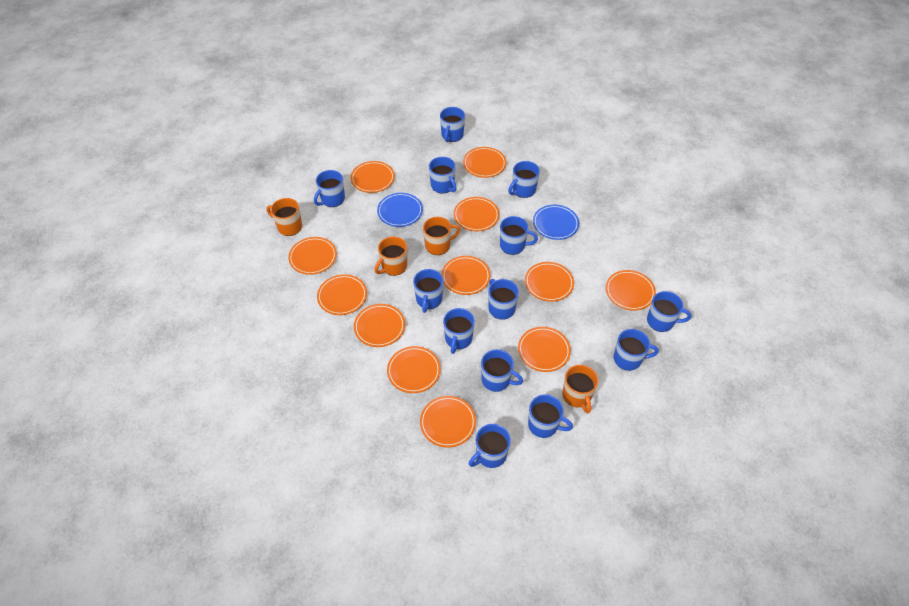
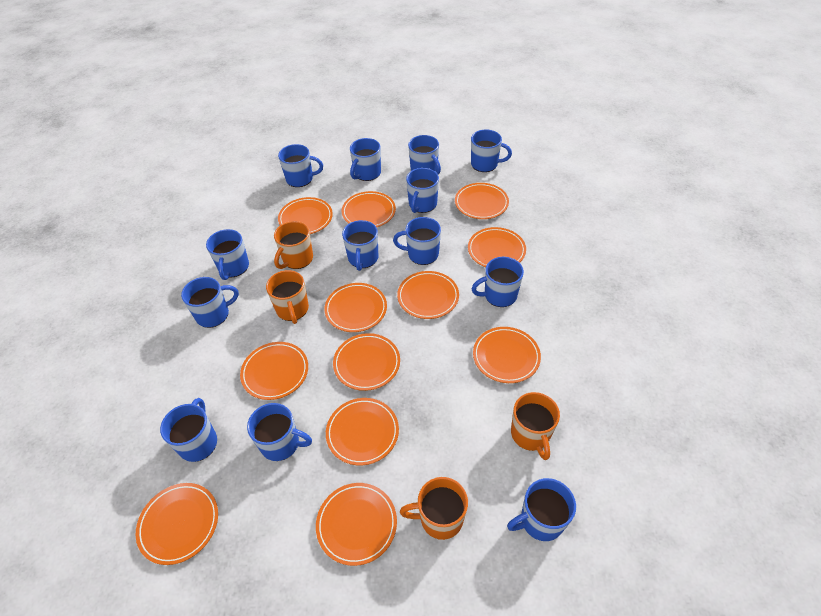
blue plate: 2 -> 0

